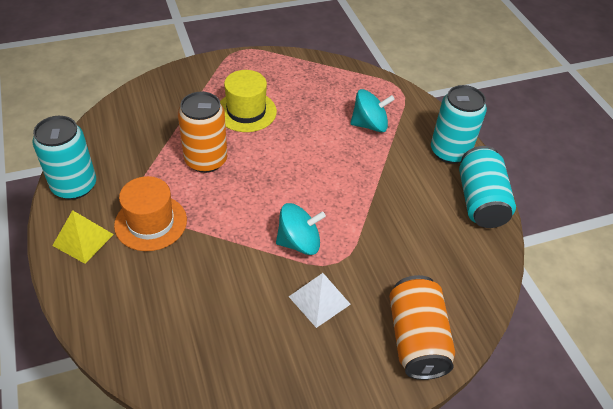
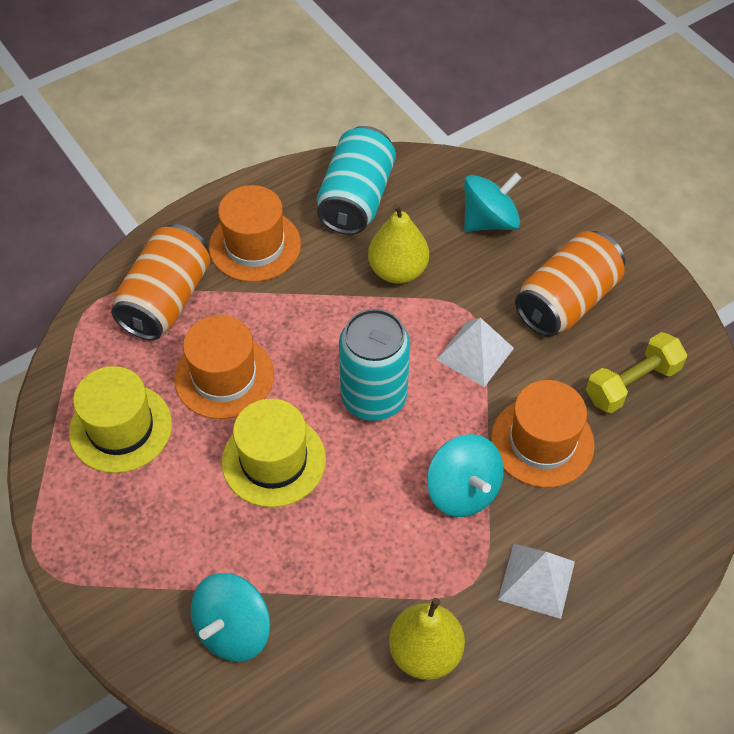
orange hat: 1 -> 3
turquoise can: 3 -> 2
turquoise spinning top: 2 -> 3
white pyramid: 1 -> 2
yellow dumbbell: 0 -> 1
yellow hat: 1 -> 2
yellow pear: 0 -> 2
yellow pyramid: 1 -> 0

